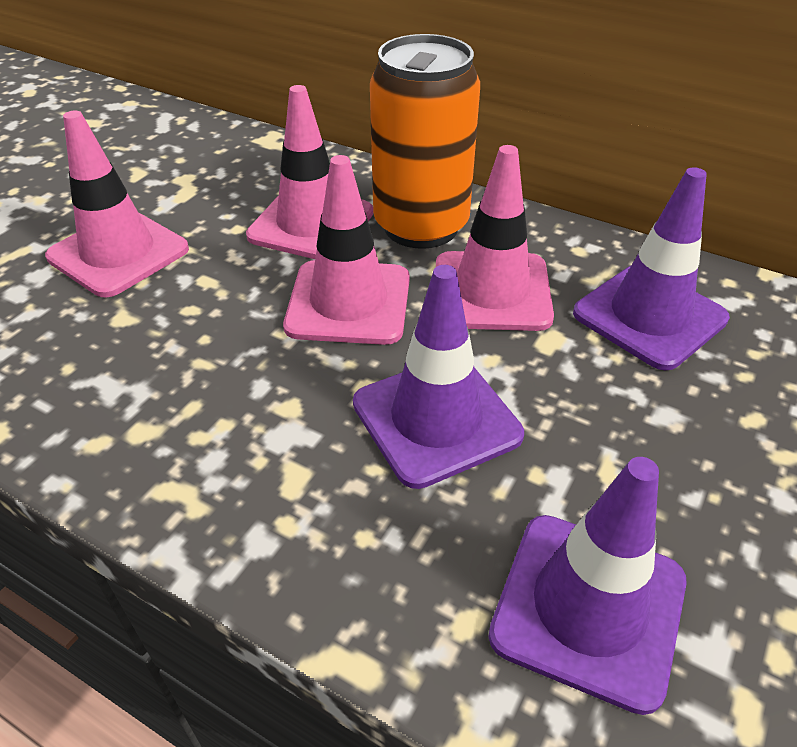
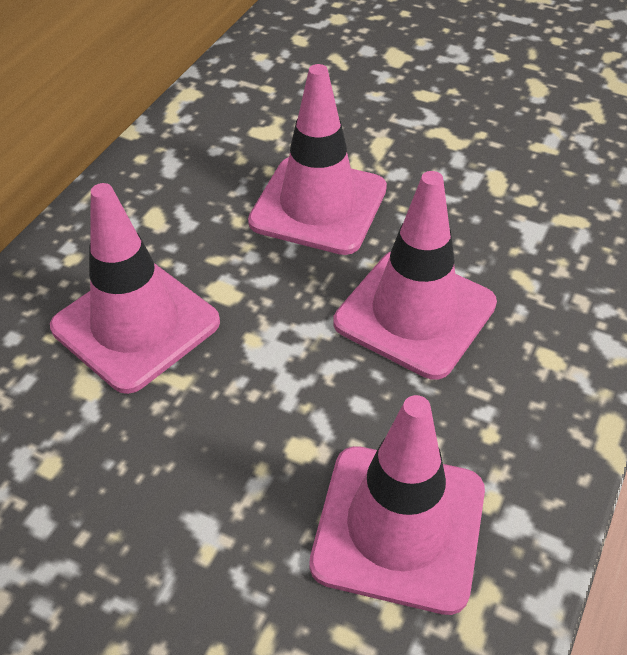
orange can: 1 -> 0
purple traffic cone: 3 -> 0

